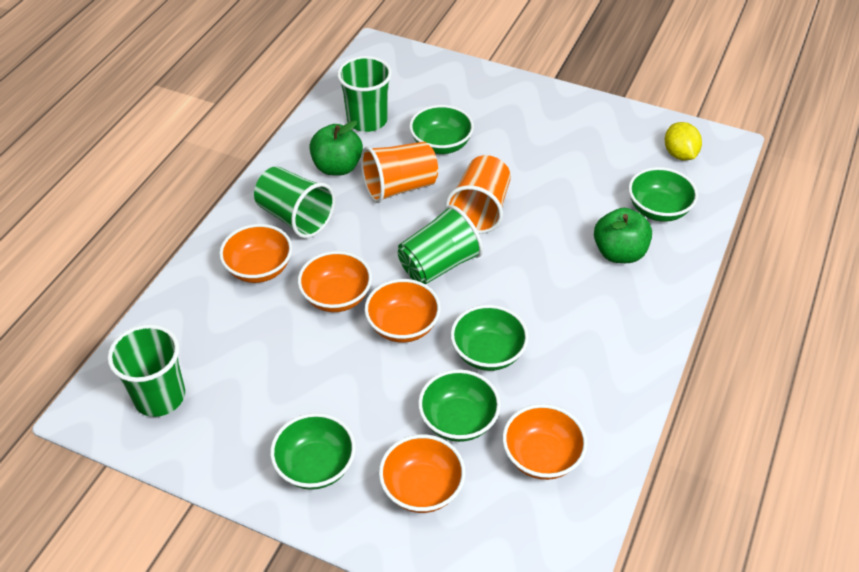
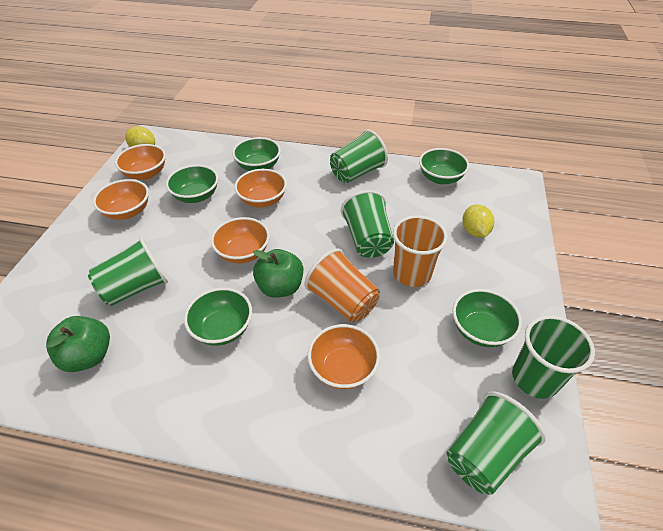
green cup: 4 -> 5
yellow lemon: 1 -> 2

